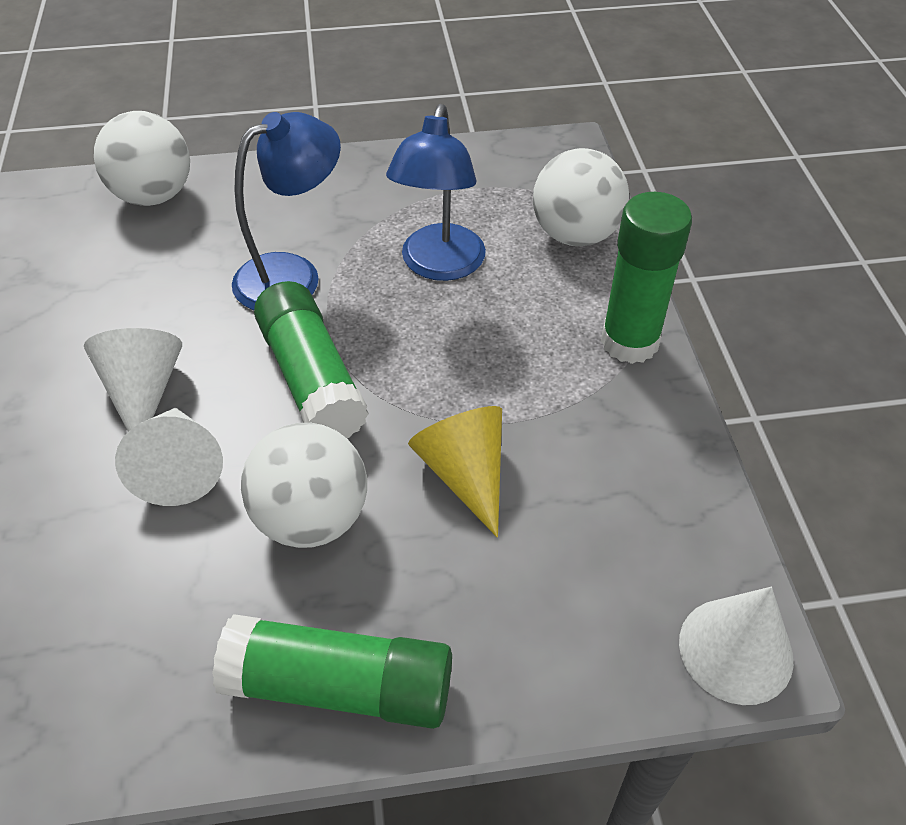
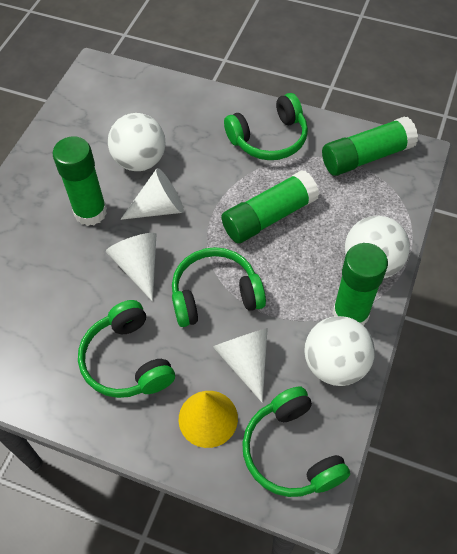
blue lamp: 2 -> 0
green glue stick: 3 -> 4
green headphones: 0 -> 4

